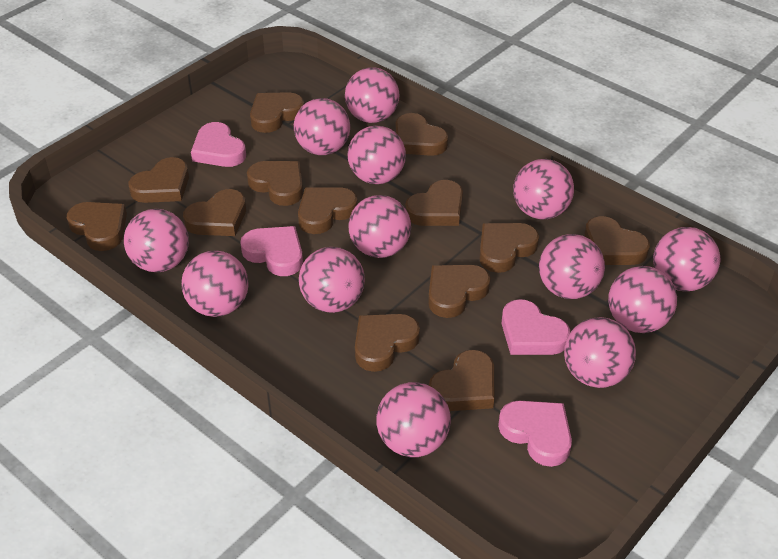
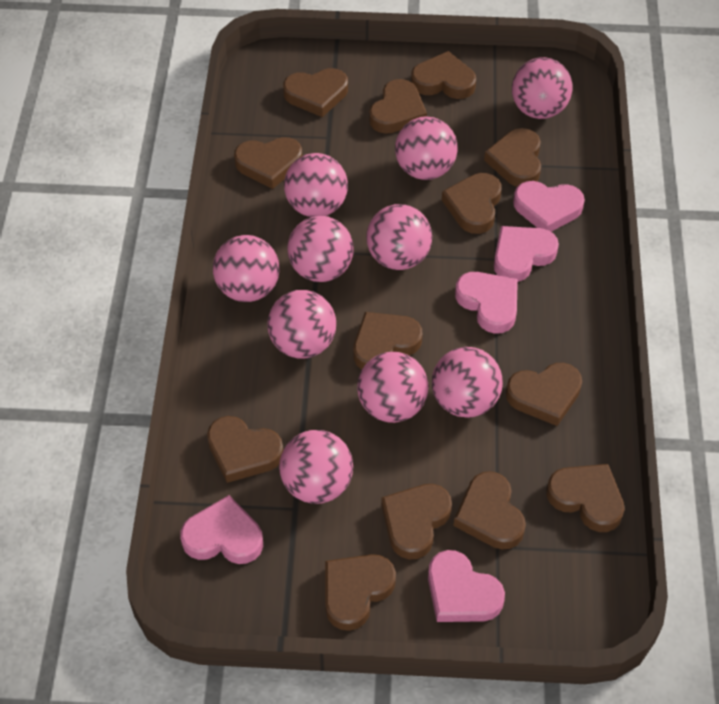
pink ball: 13 -> 10
pink heart: 4 -> 5

